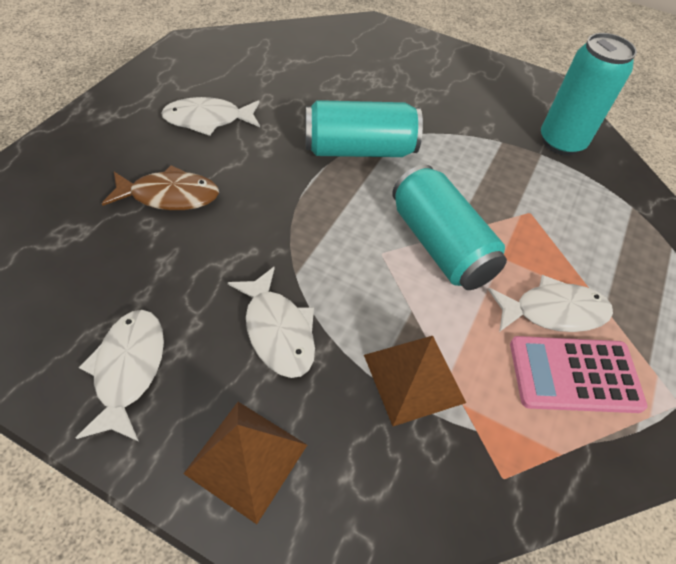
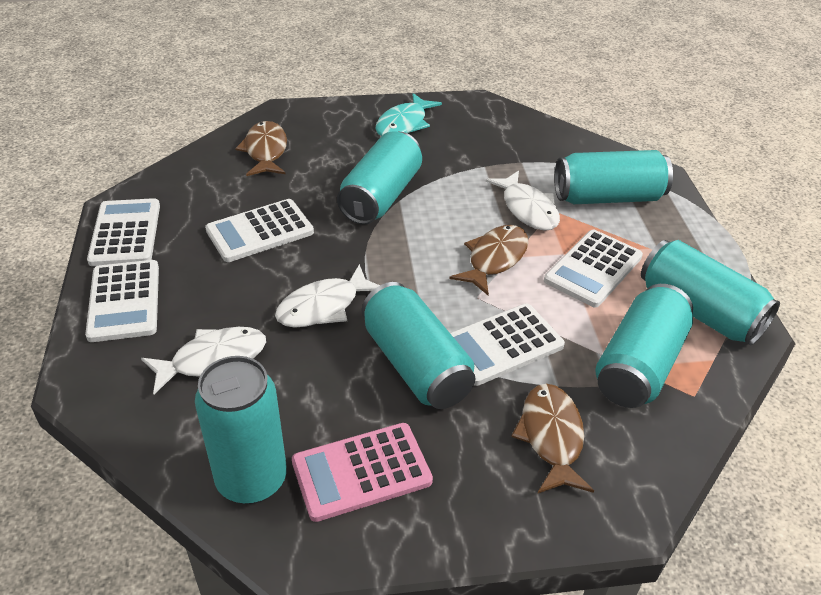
brown fish: 1 -> 3
brown pyramid: 2 -> 0
turquoise can: 3 -> 6
turquoise fish: 0 -> 1
white calculator: 0 -> 5
white fish: 4 -> 3

